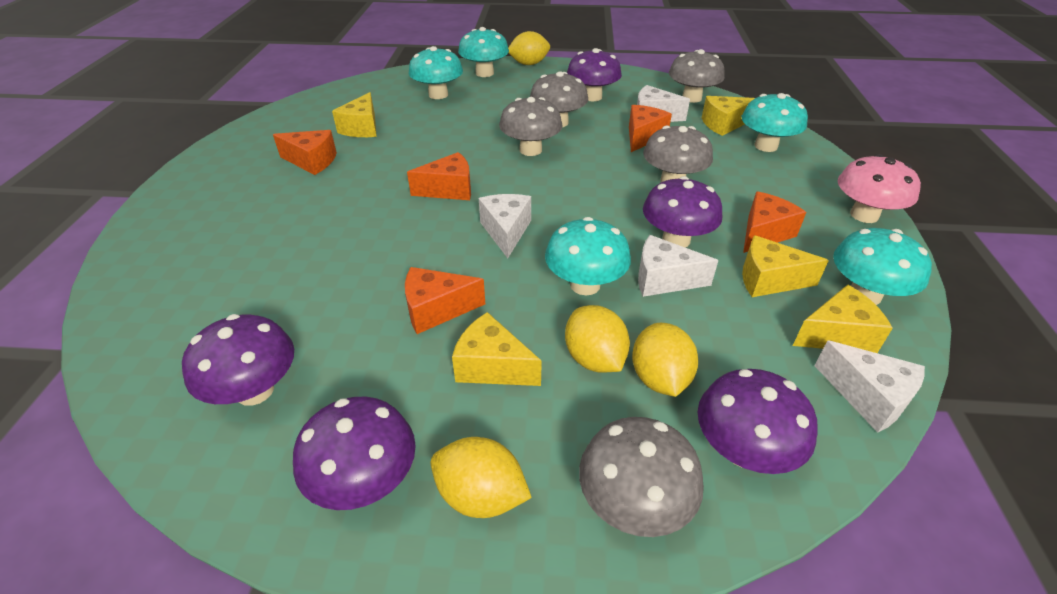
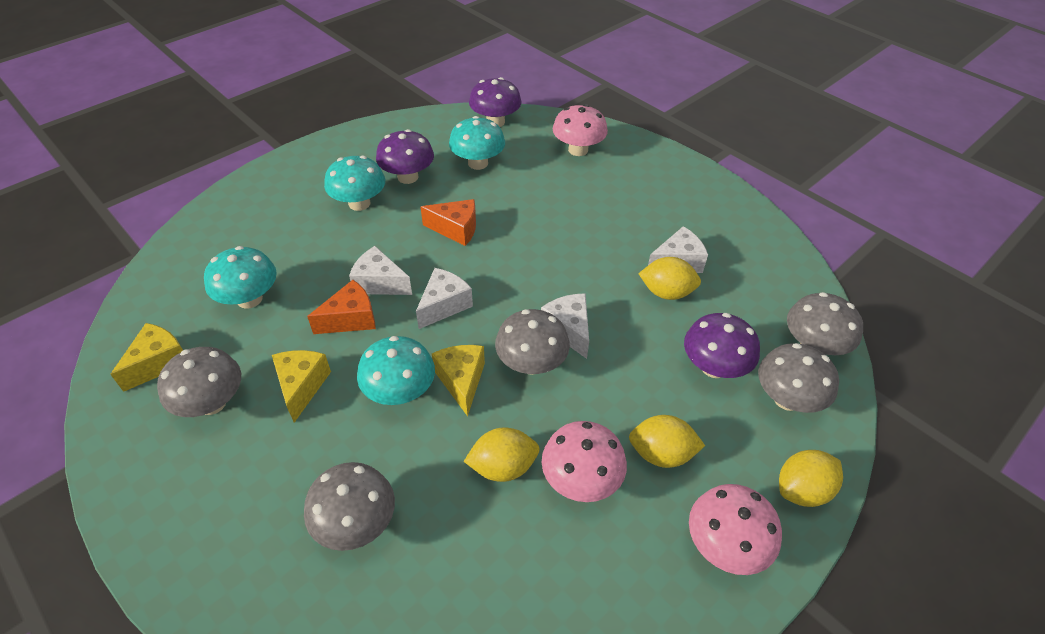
orange cheese: 5 -> 2
pink mushroom: 1 -> 3
purple mushroom: 5 -> 3
turquoise mushroom: 5 -> 4
yellow cheese: 5 -> 3

